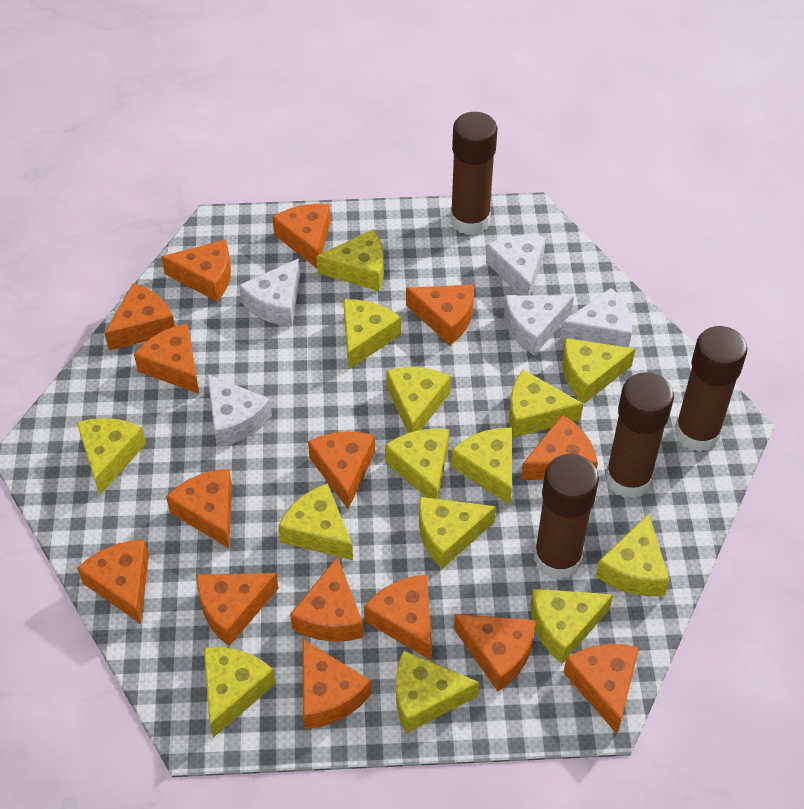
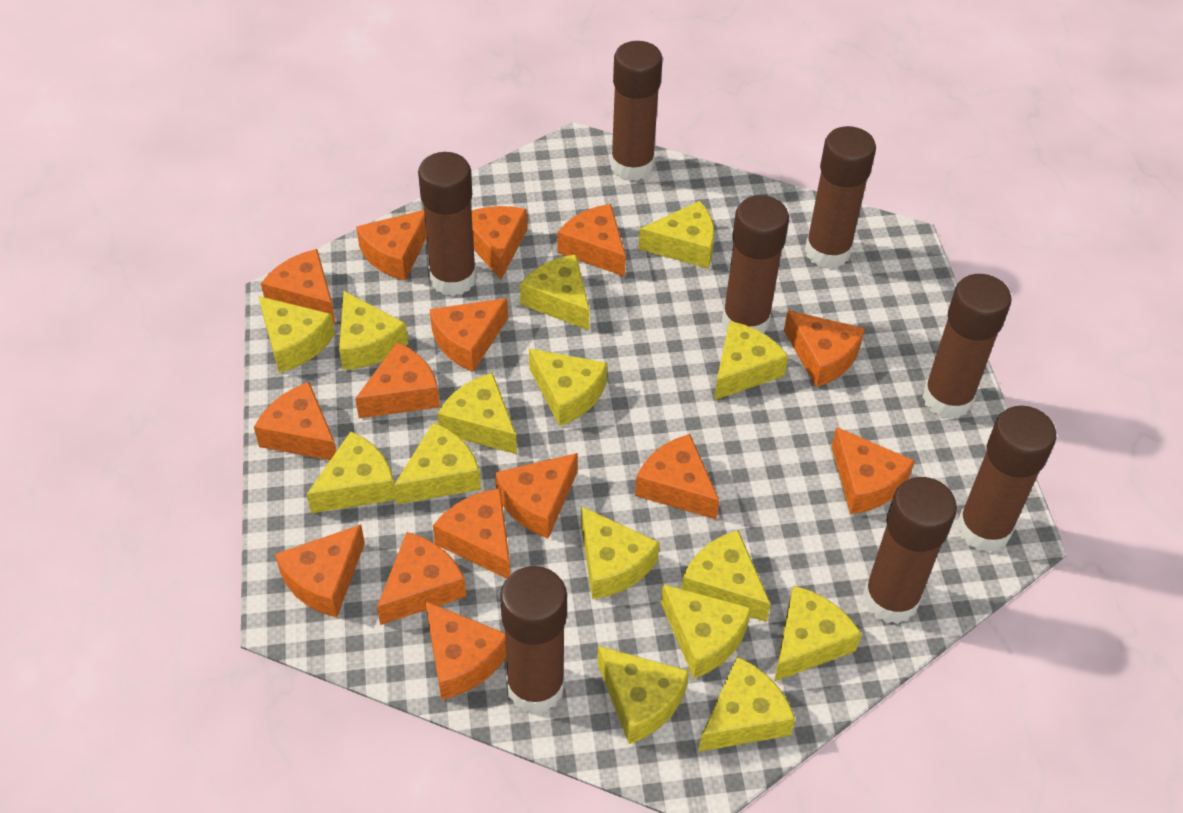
brown glue stick: 4 -> 8
white cheese: 5 -> 0
yellow cheese: 14 -> 15

